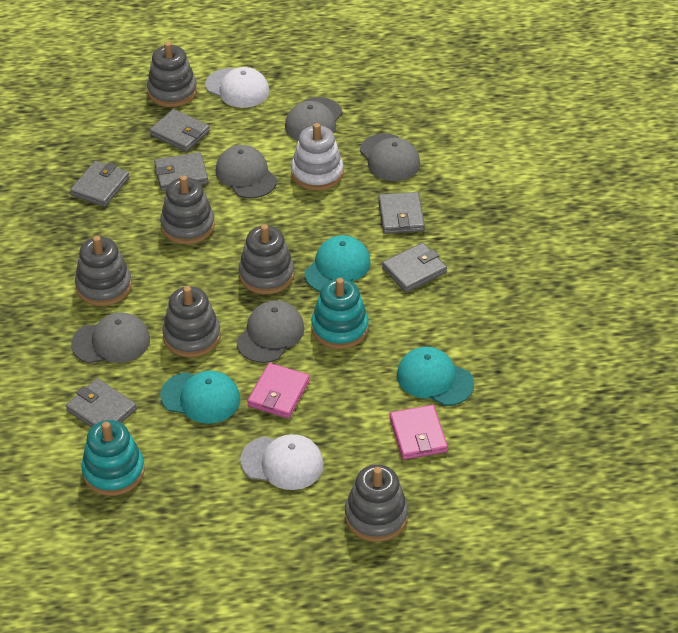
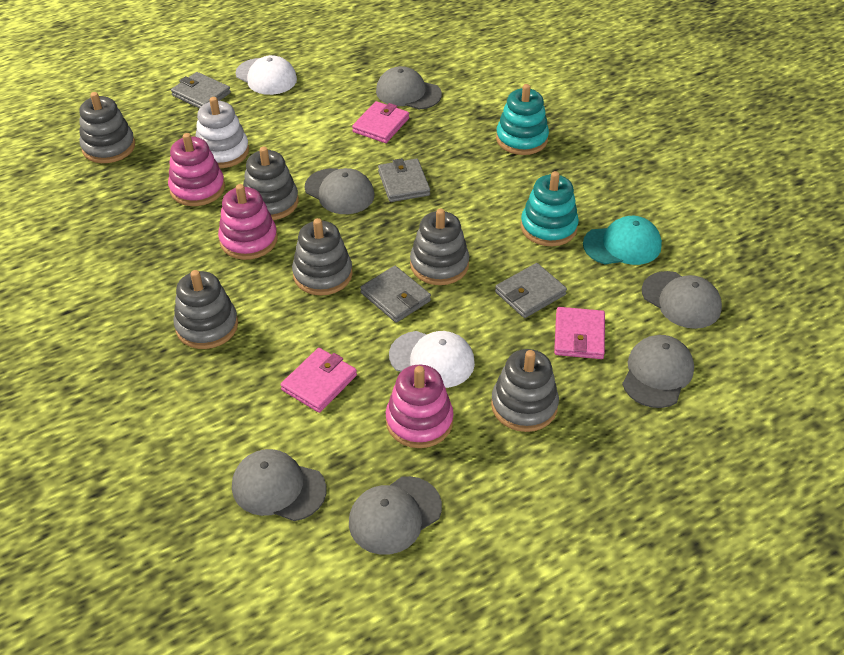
grey cap: 5 -> 6
grey wallet: 6 -> 4
pink stacking toy: 0 -> 3
pink wallet: 2 -> 3
turquoise cap: 3 -> 1

